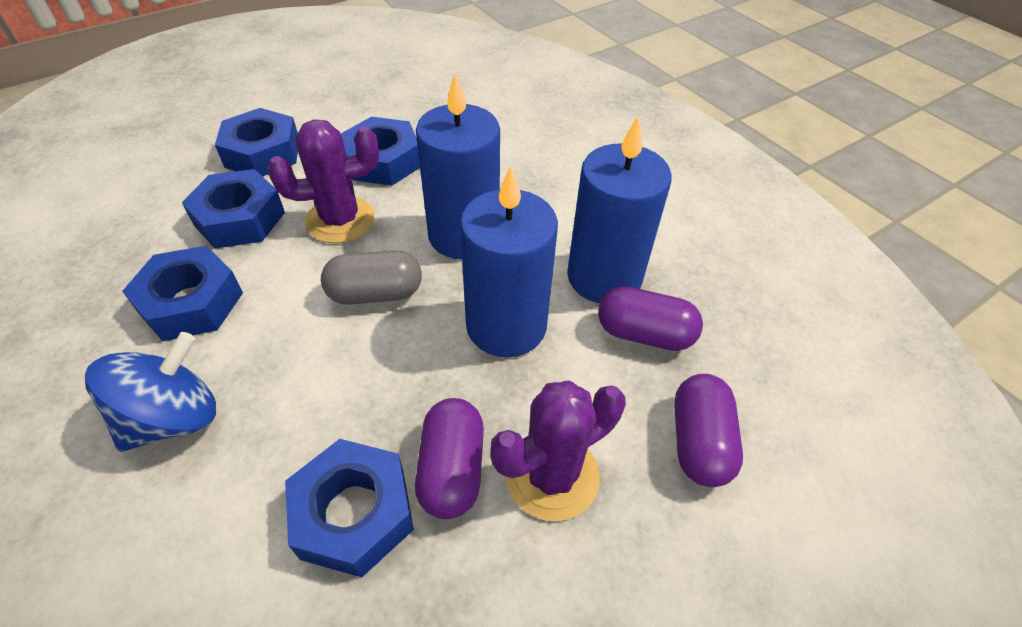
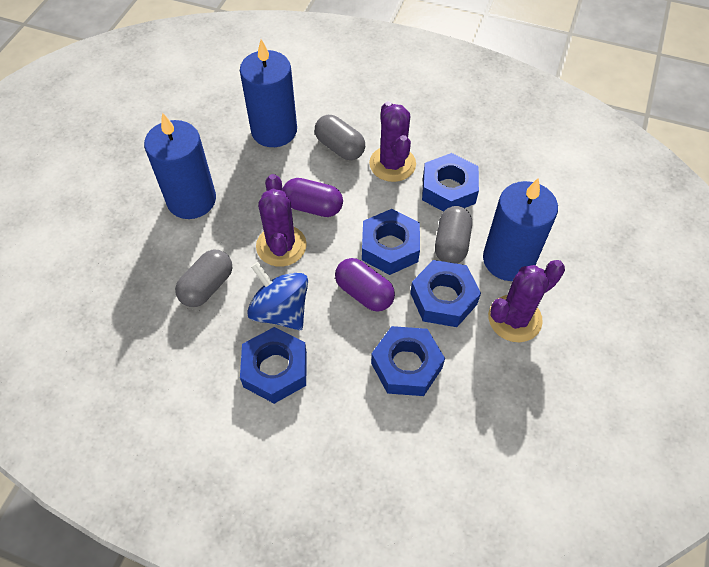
grey capsule: 1 -> 3
purple cactus: 2 -> 3
purple capsule: 3 -> 2

